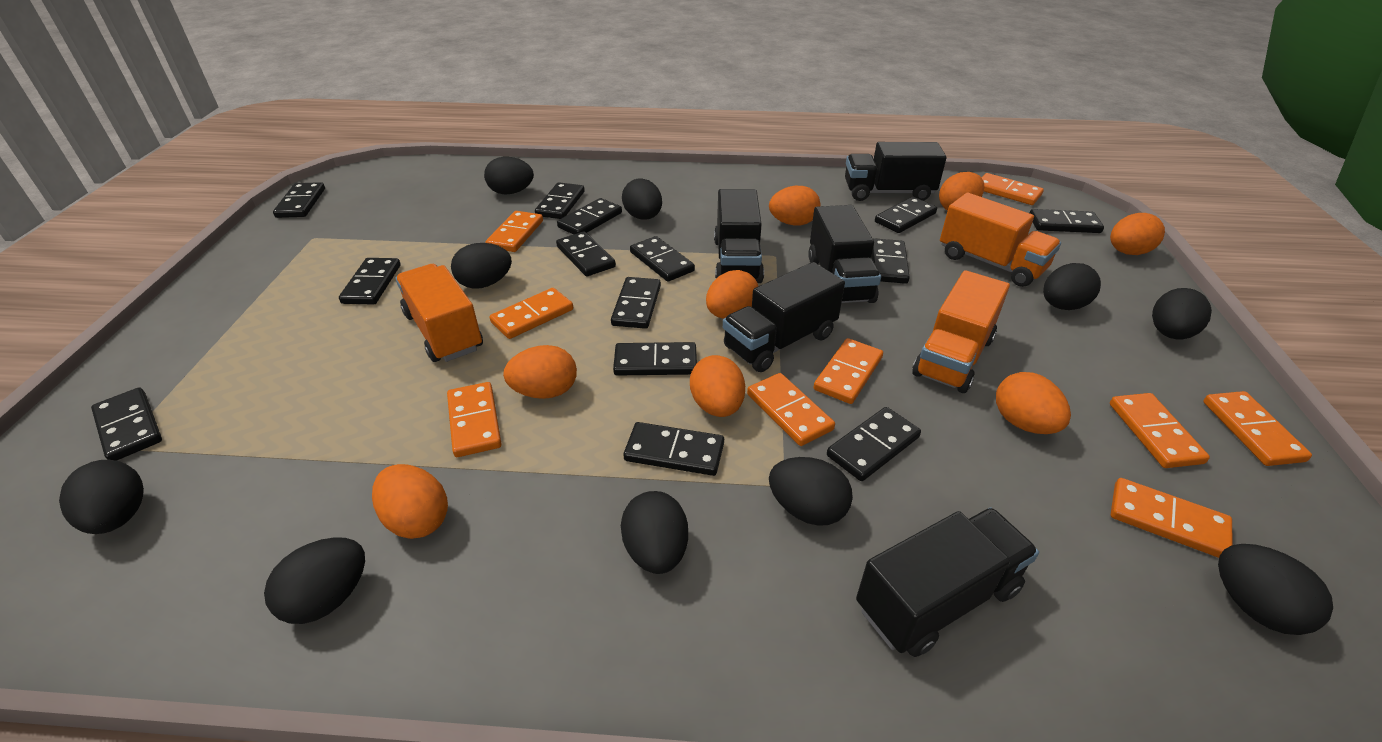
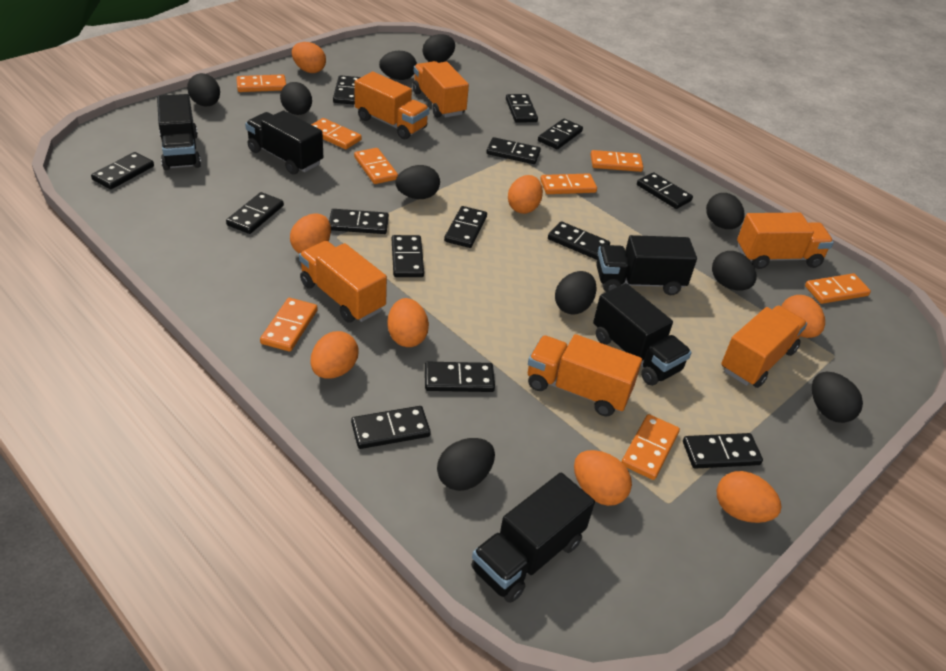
orange domino: 9 -> 8
orange truck: 3 -> 6

